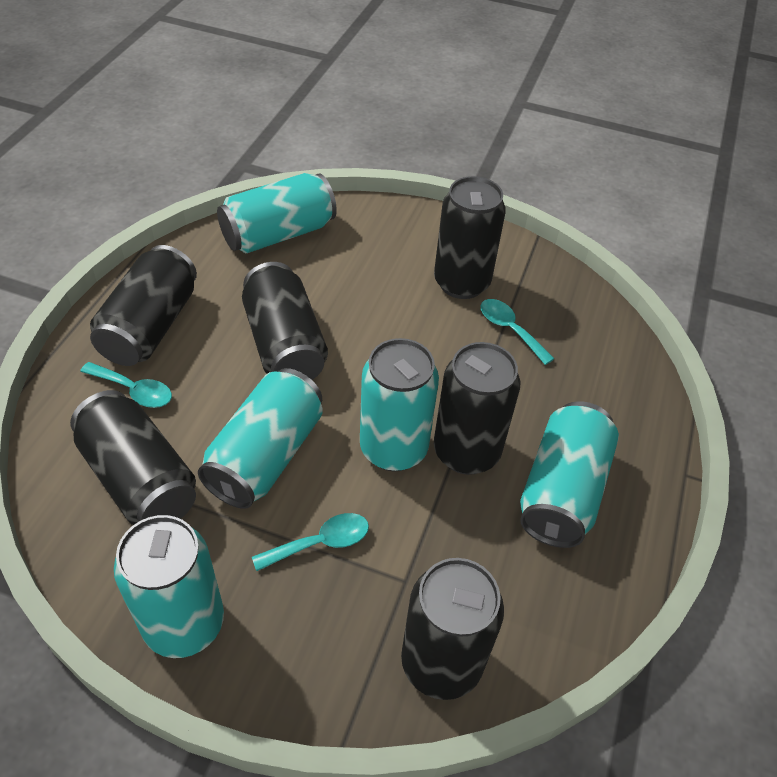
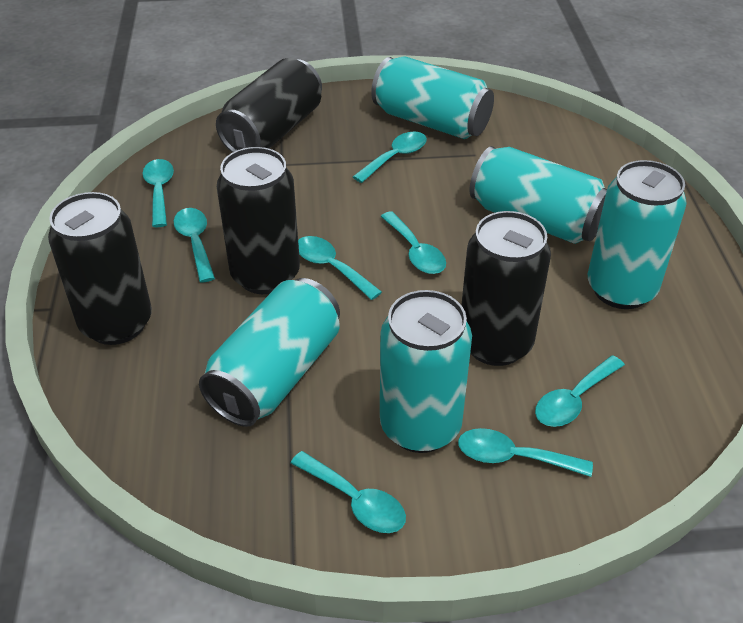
black can: 6 -> 4
turquoise spoon: 3 -> 8

